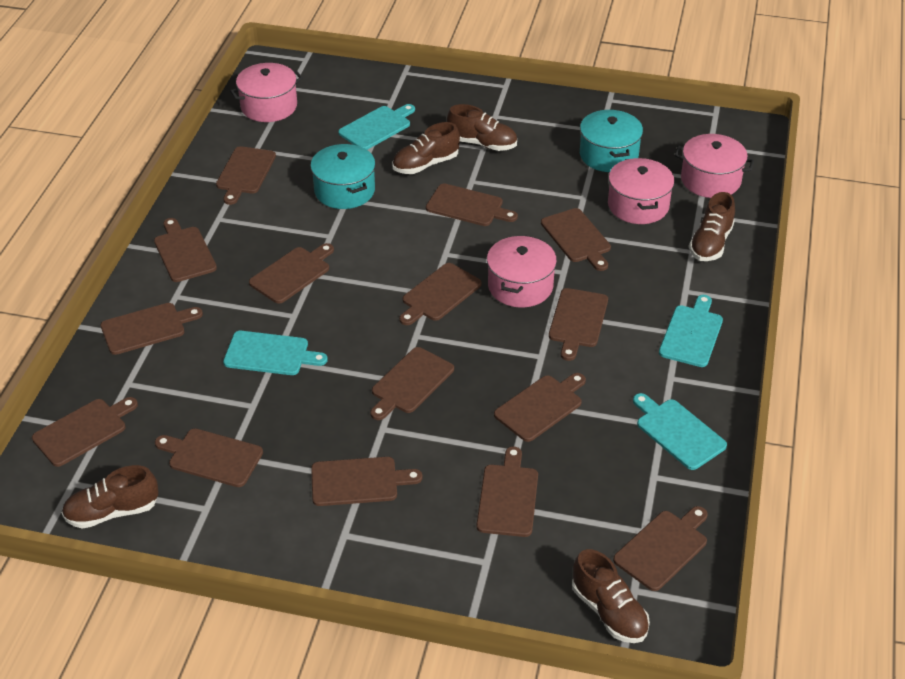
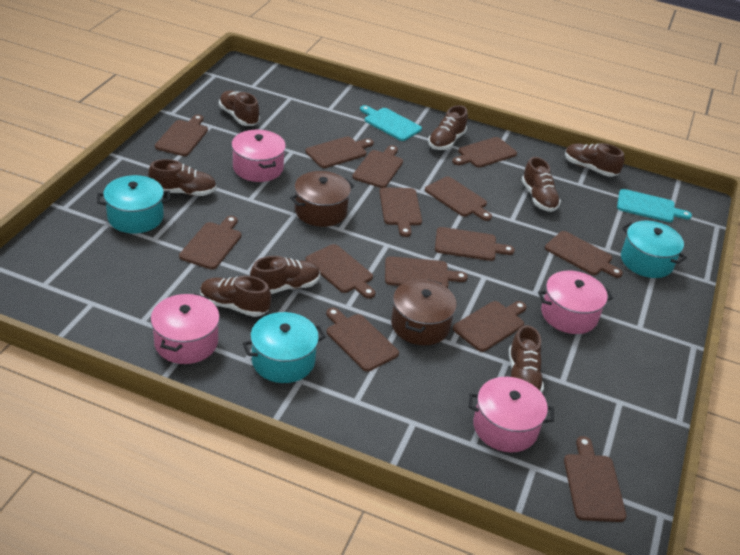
brown cutting board: 15 -> 14
brown pot: 0 -> 2
brown shoe: 5 -> 8
turquoise cutting board: 4 -> 2
turquoise pot: 2 -> 3

